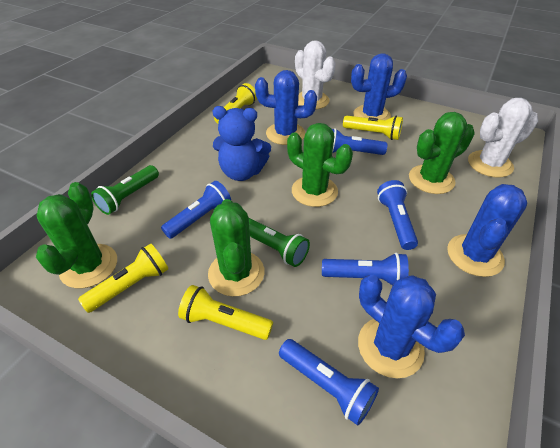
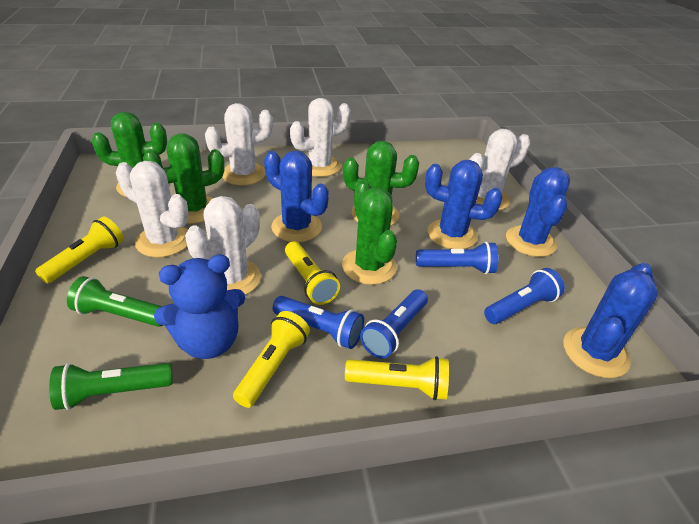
blue flashlight: 5 -> 4
white cactus: 2 -> 5

